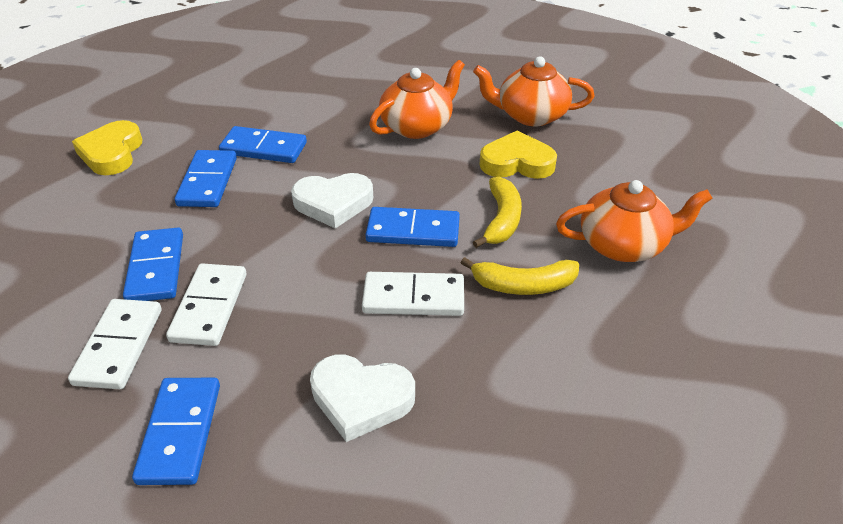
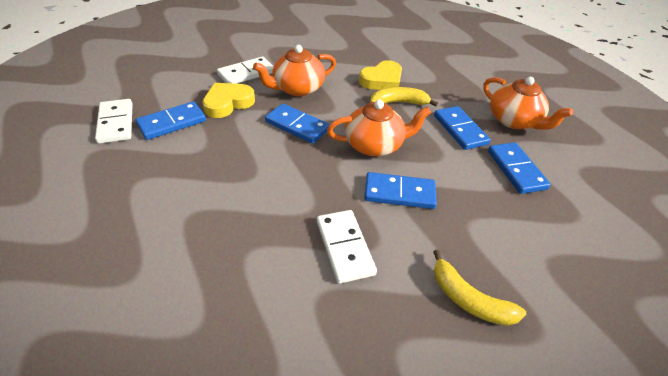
white heart: 2 -> 0

